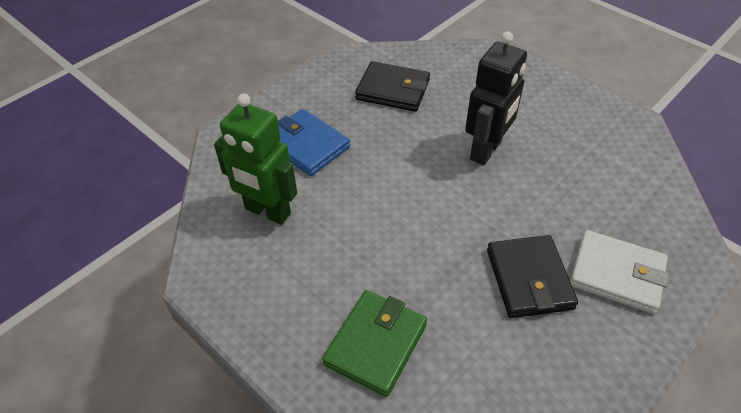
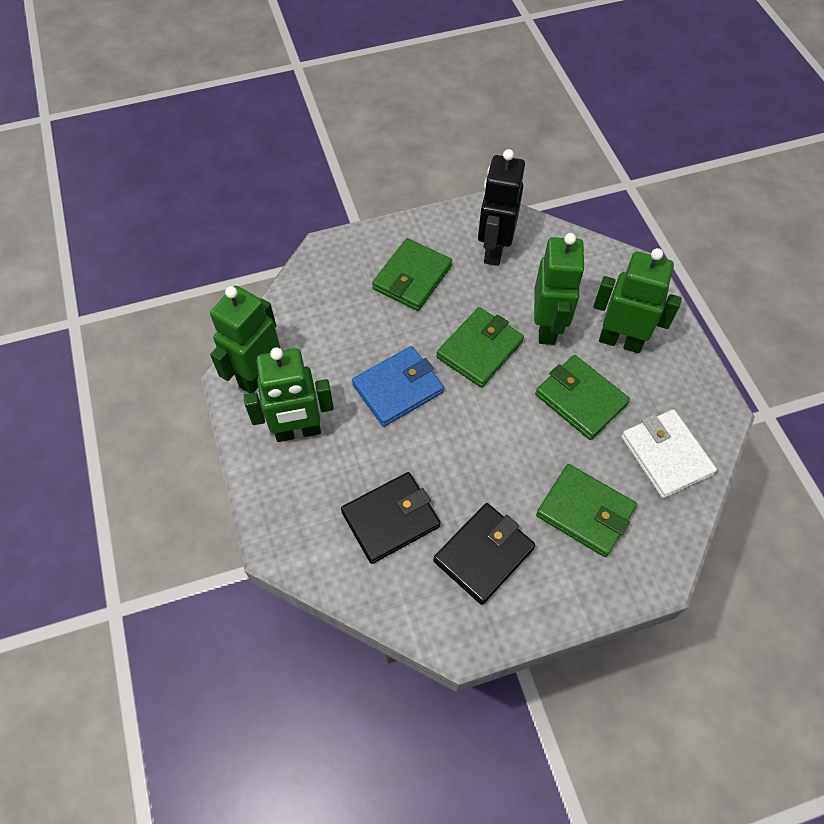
green robot: 1 -> 4
green wallet: 1 -> 4

